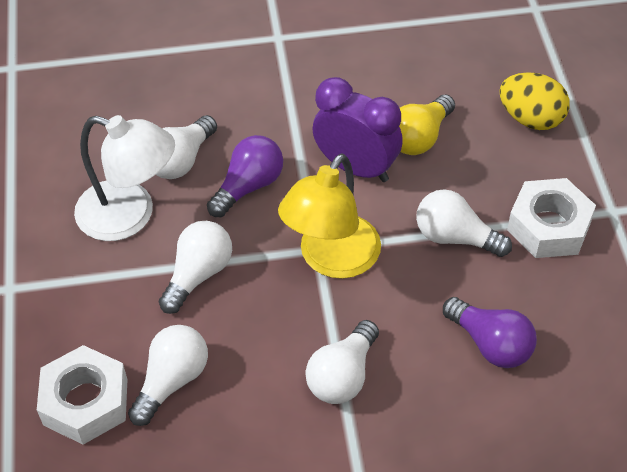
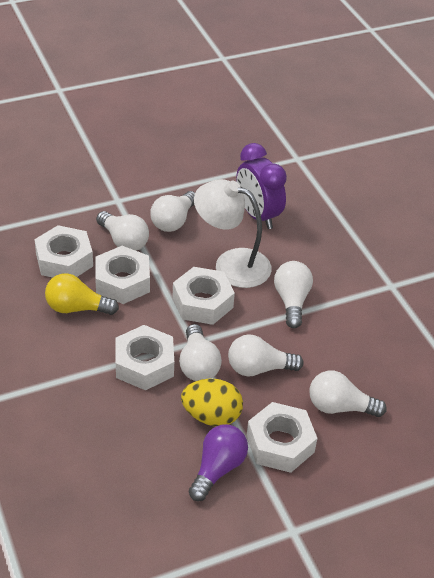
purple light bulb: 2 -> 1
white light bulb: 5 -> 6
white nut: 2 -> 5
yellow lamp: 1 -> 0

